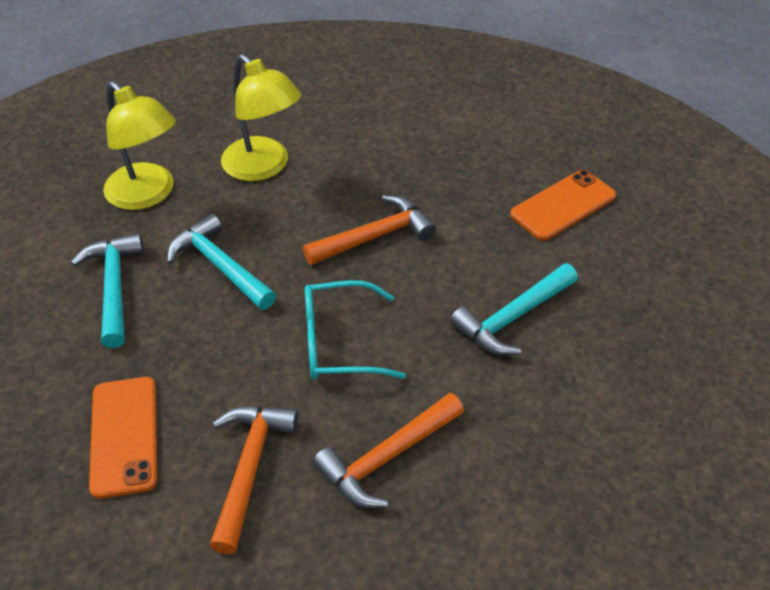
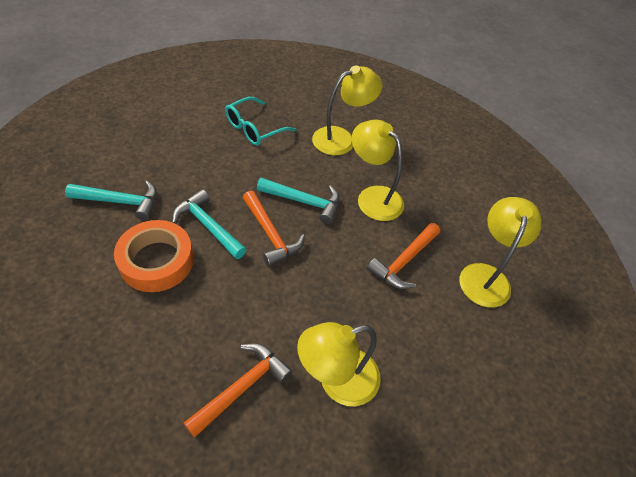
orange phone: 2 -> 0
orange tape: 0 -> 1
yellow lamp: 2 -> 4

